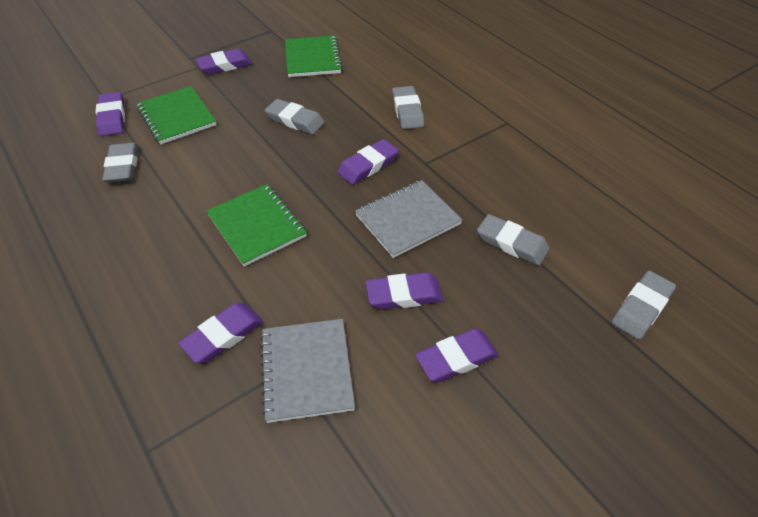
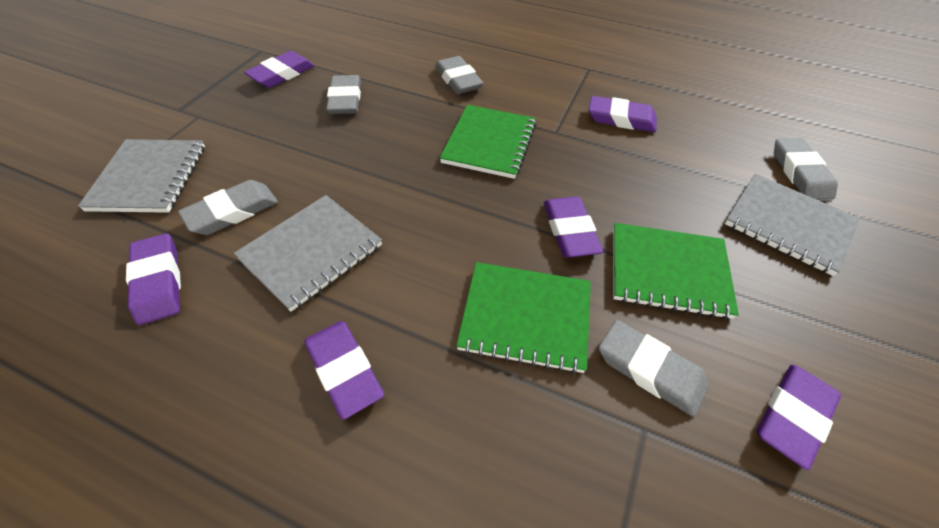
grey notebook: 2 -> 3

